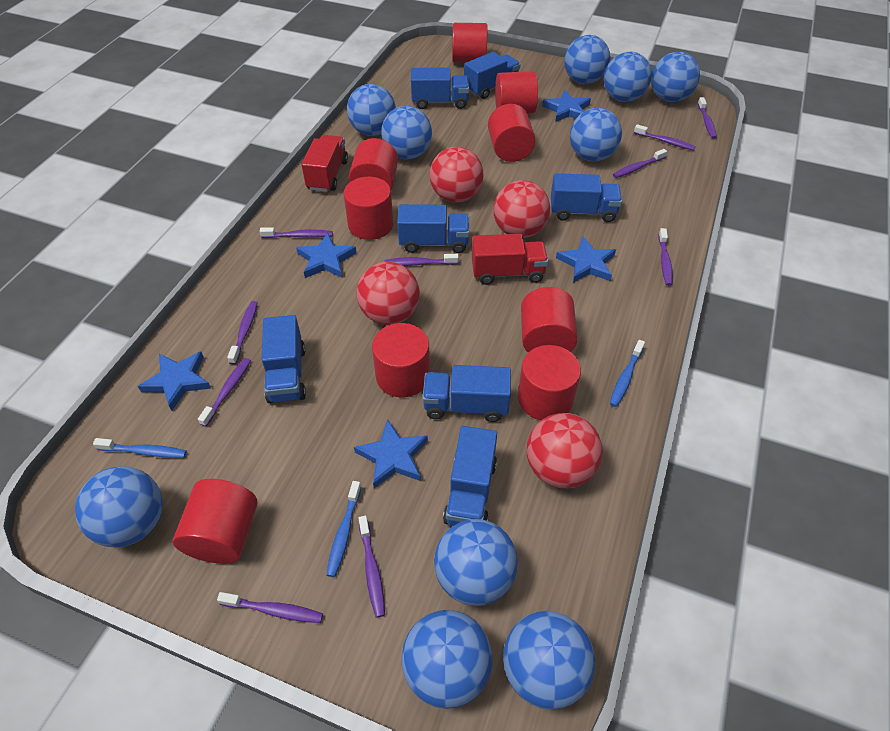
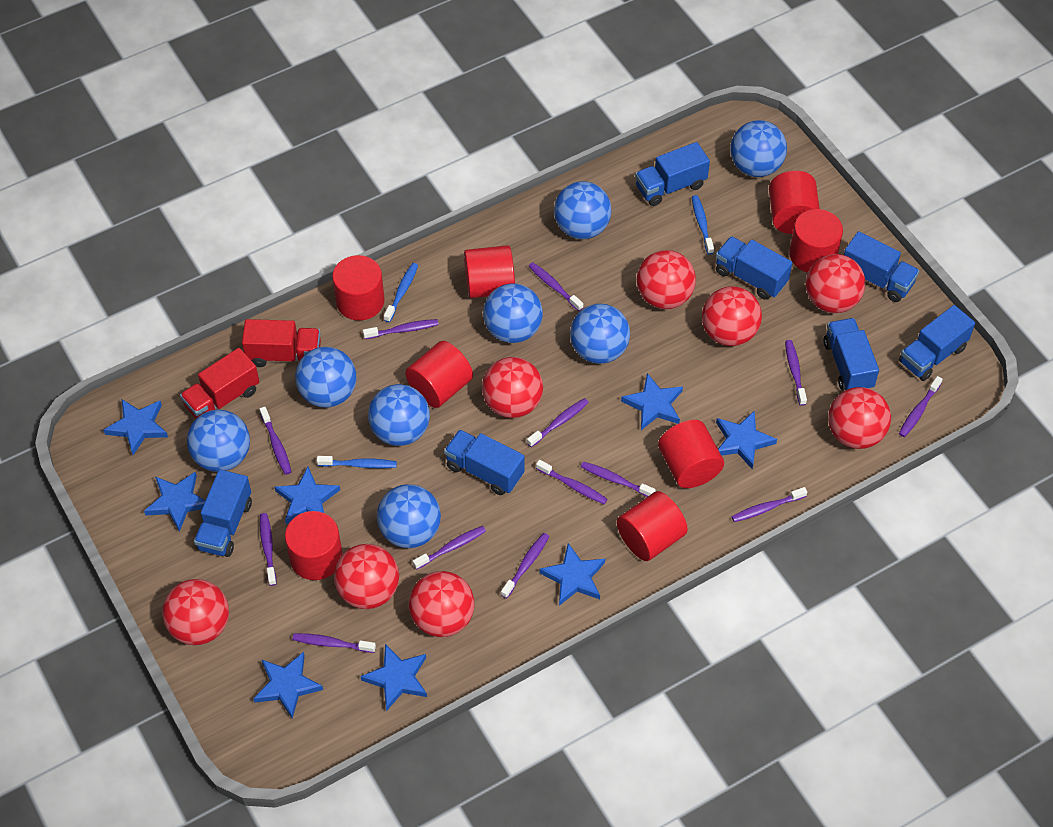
blue ball: 10 -> 8
blue star: 5 -> 8
purple toothbrush: 10 -> 13
red ball: 4 -> 8
red cylinder: 9 -> 8

